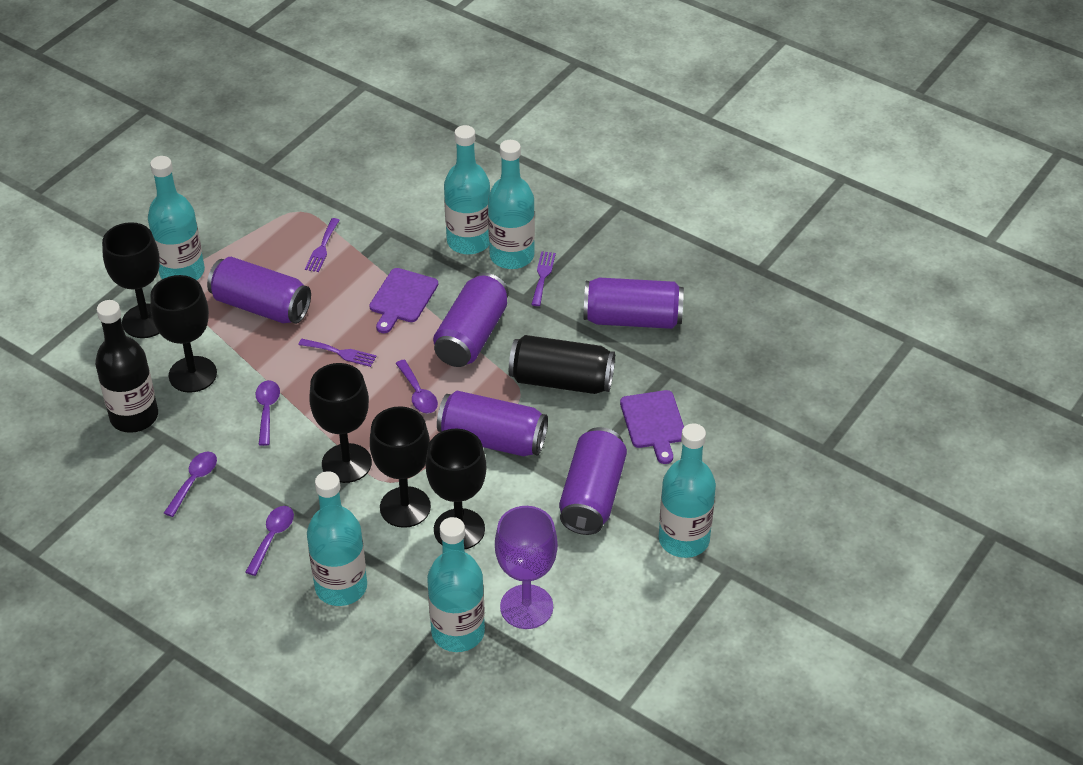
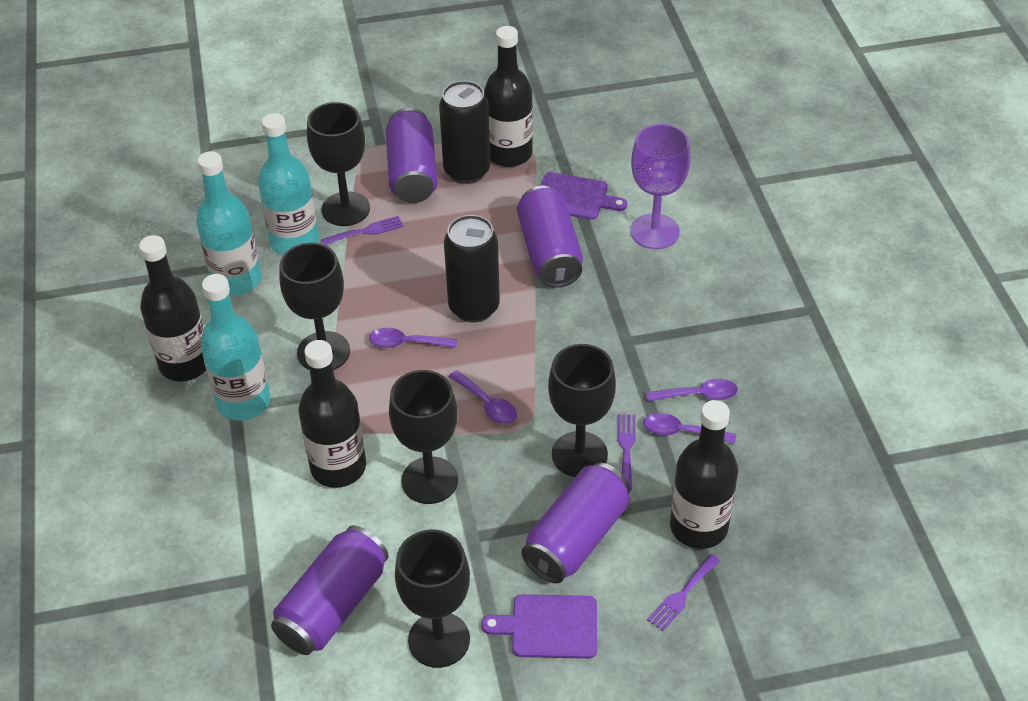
black bottle: 1 -> 4
black can: 1 -> 2
purple can: 5 -> 4
turquoise bottle: 6 -> 3

